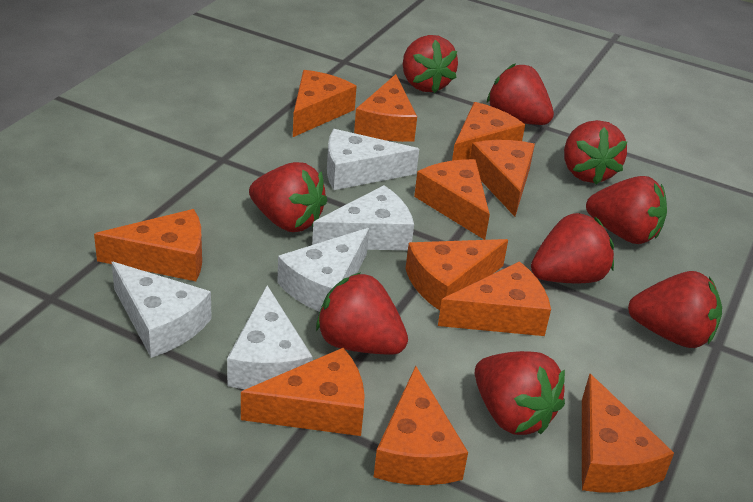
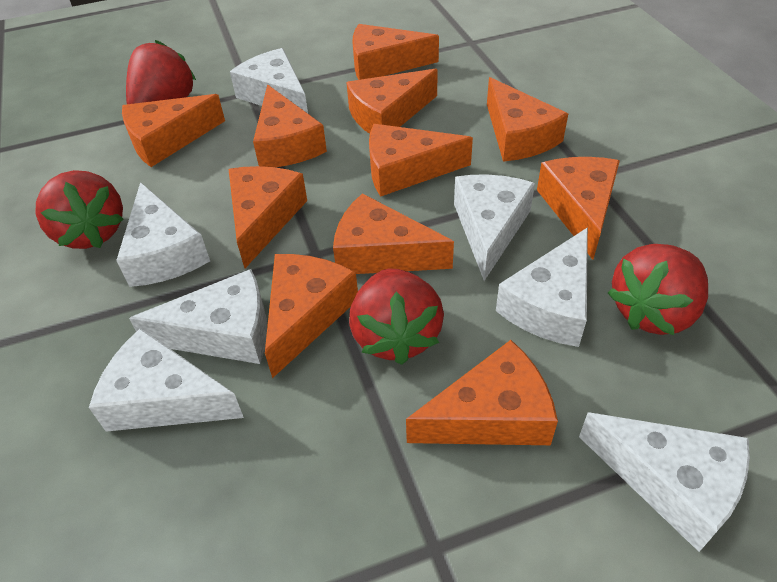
red strawberry: 9 -> 4
white cheese: 5 -> 7

